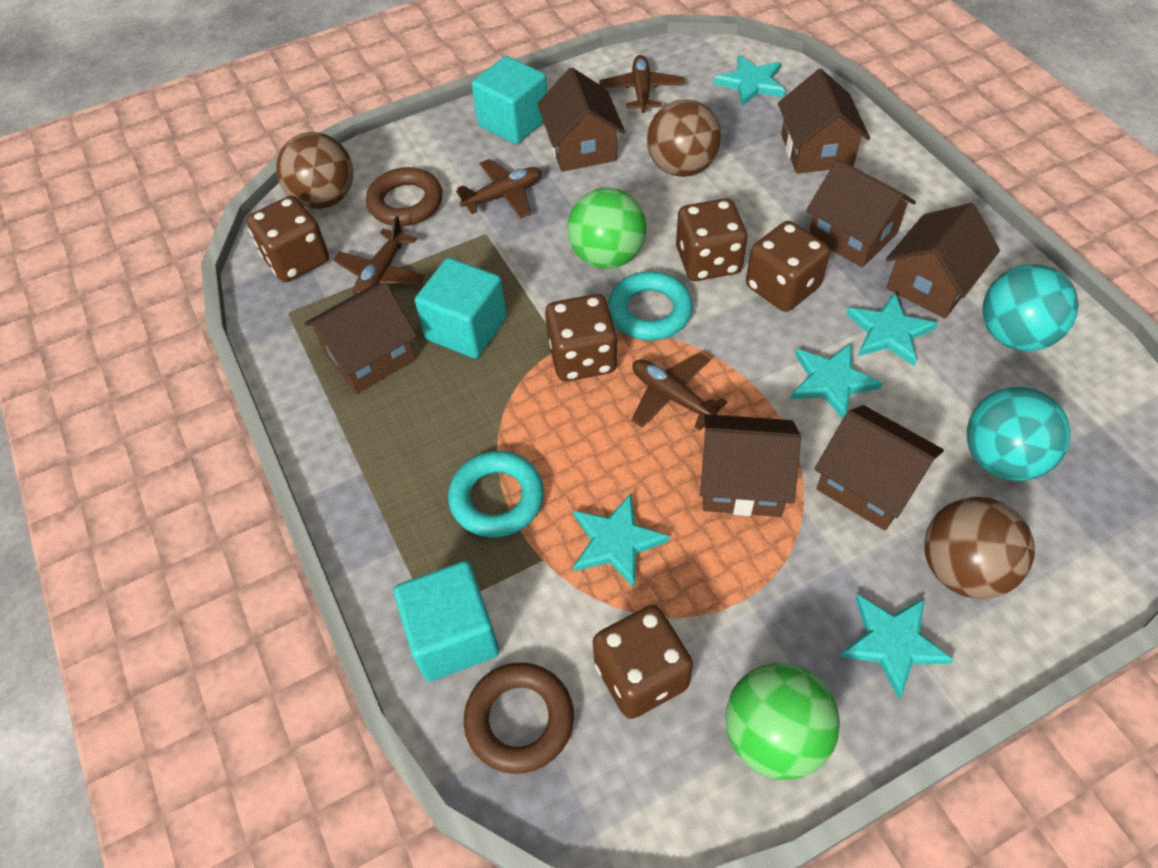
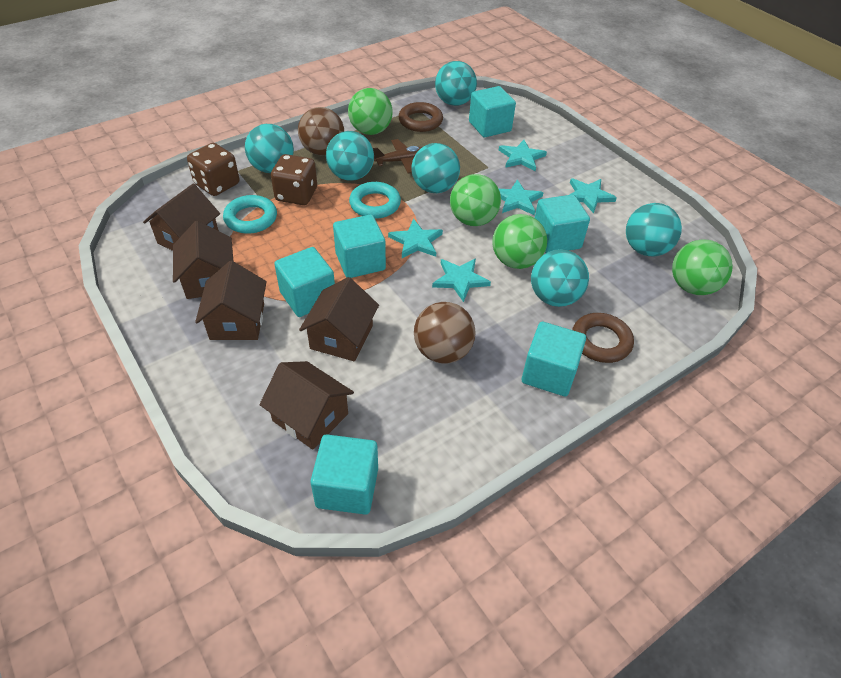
brown ball: 3 -> 2
brown dice: 5 -> 2
brown house: 7 -> 5
brown plane: 4 -> 1
green ball: 2 -> 4
turquoise ball: 2 -> 6
turquoise cube: 3 -> 6

